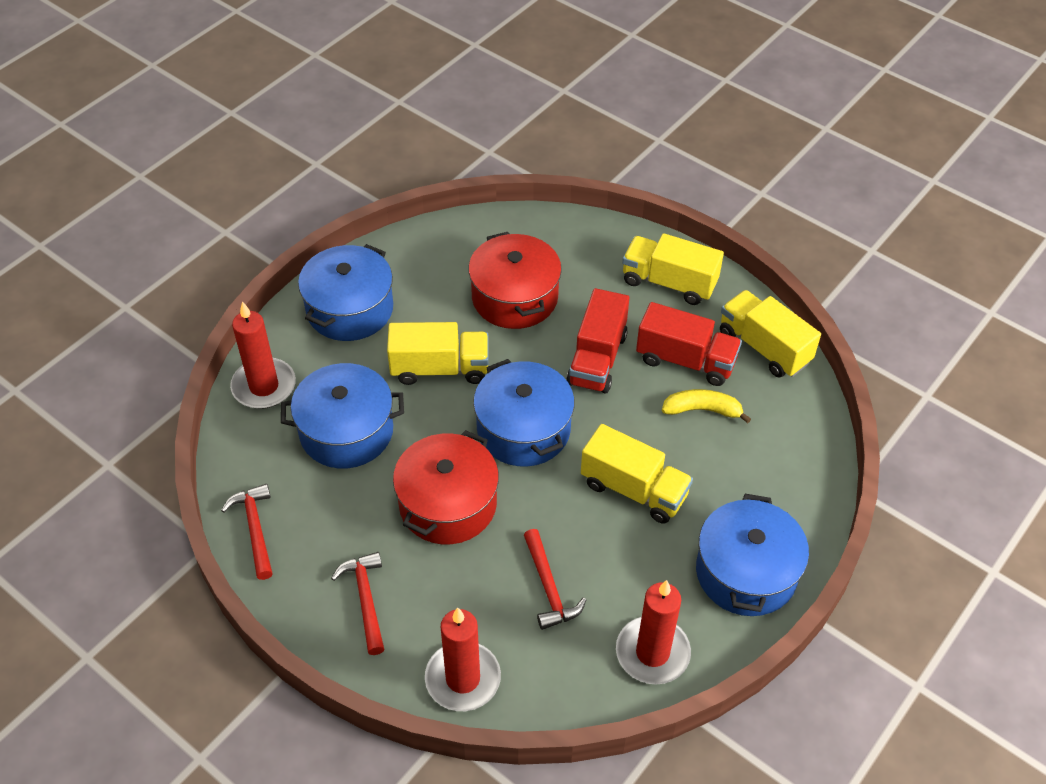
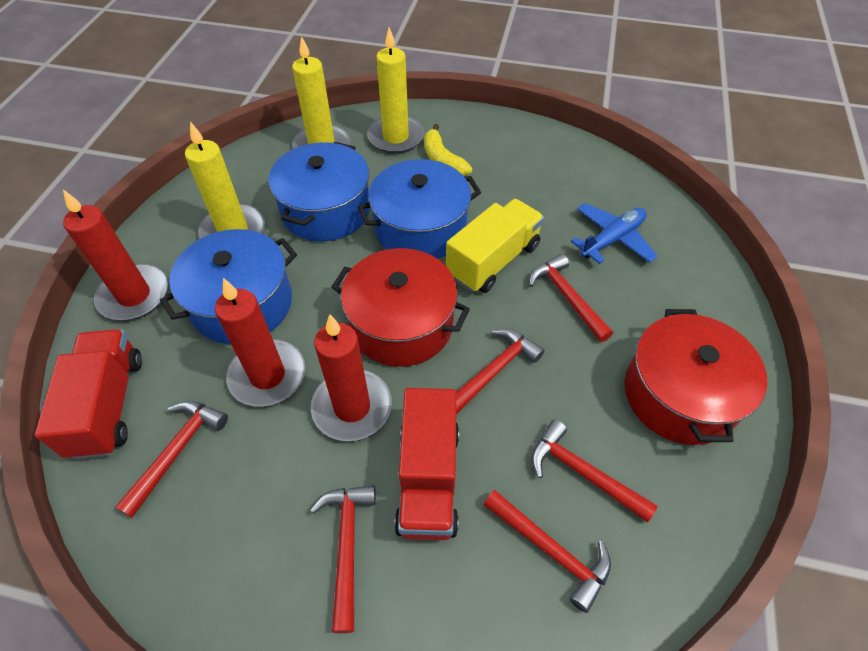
blue plane: 0 -> 1
blue pot: 4 -> 3
red hammer: 3 -> 6
yellow candle: 0 -> 3
yellow truck: 4 -> 1

